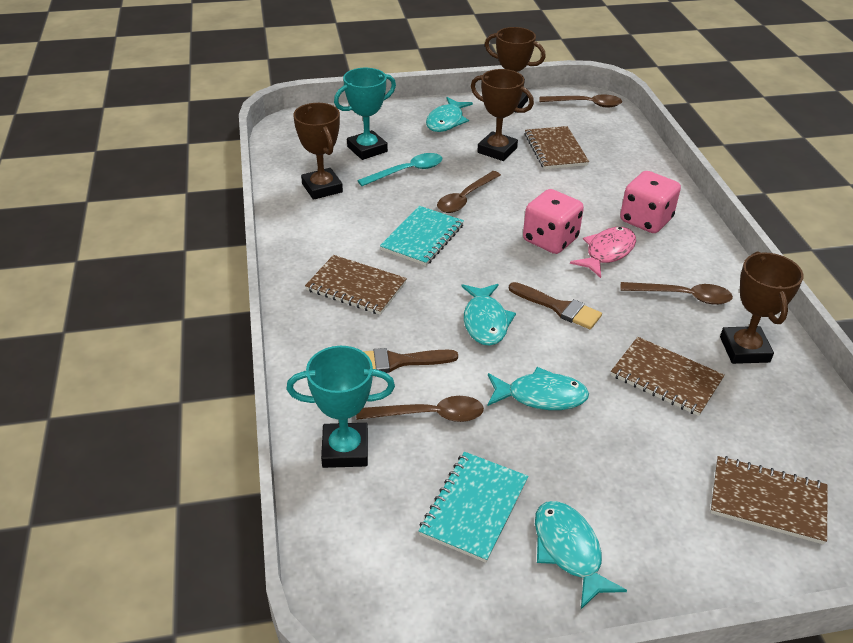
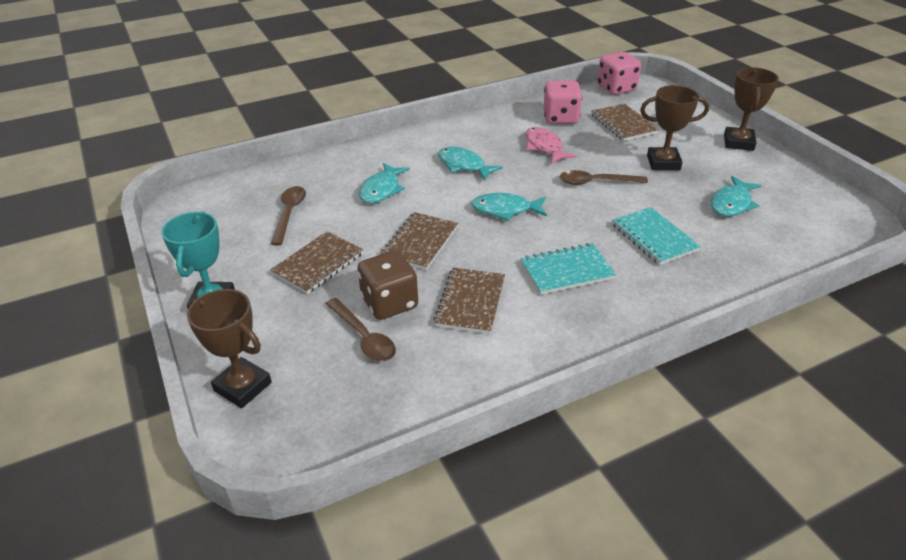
brown brush: 2 -> 0
brown dice: 0 -> 1
brown spoon: 4 -> 3
brown trophy: 4 -> 3
turquoise spoon: 1 -> 0
turquoise trophy: 2 -> 1

